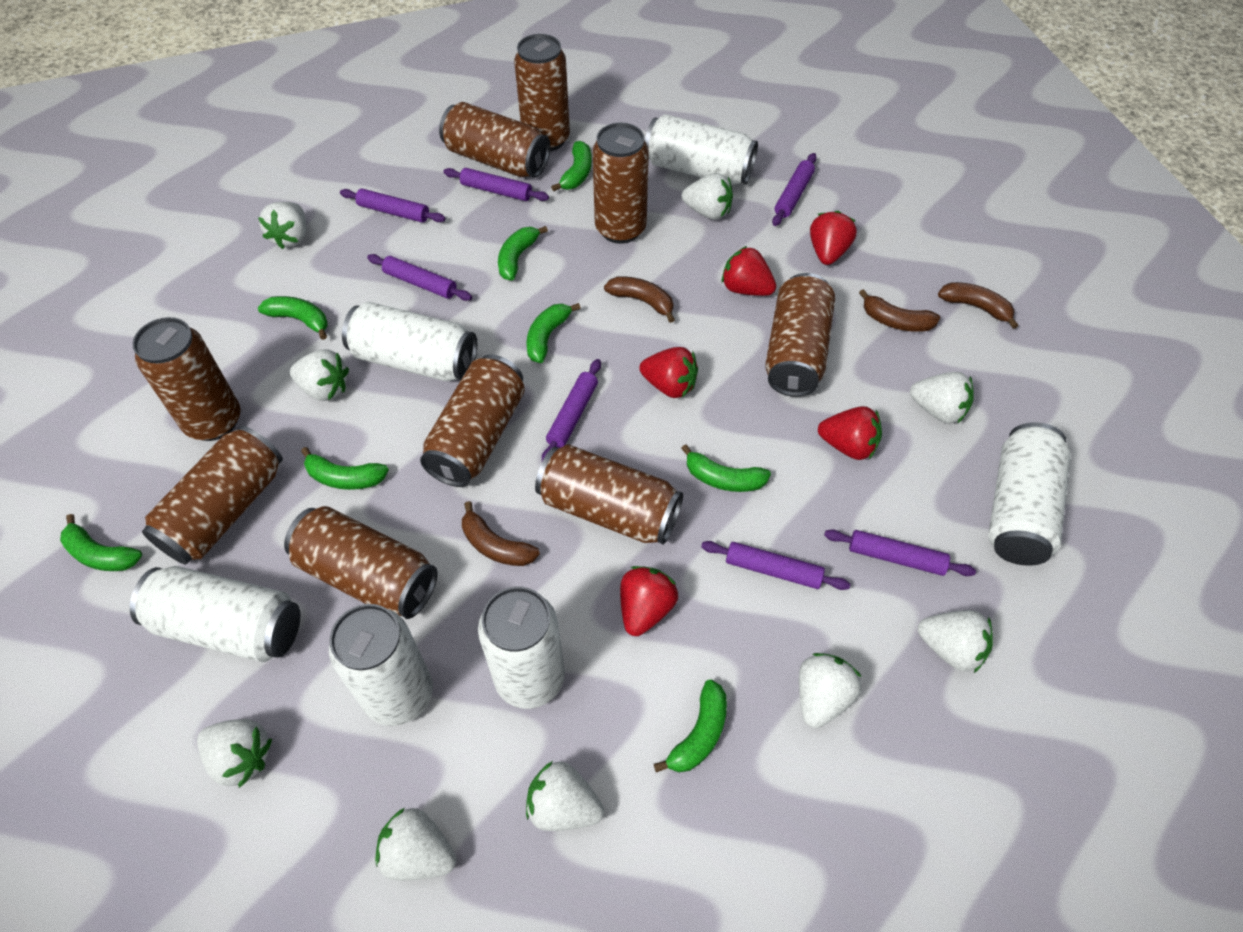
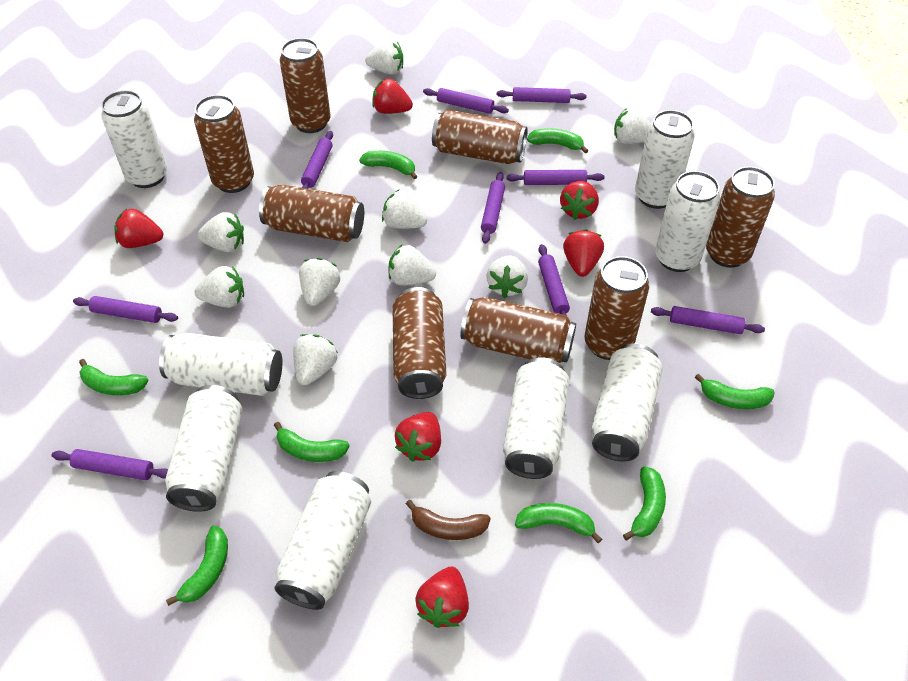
brown banana: 4 -> 1
brown can: 9 -> 8
purple rolling pin: 7 -> 9
red strawberry: 5 -> 6
white can: 6 -> 8

